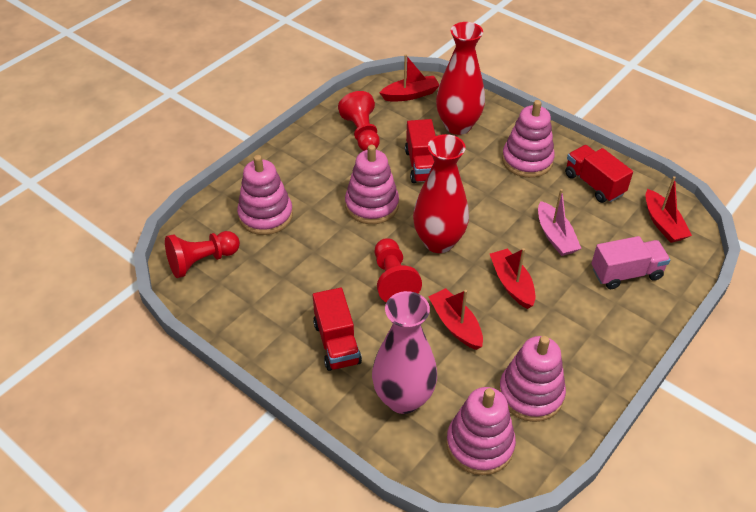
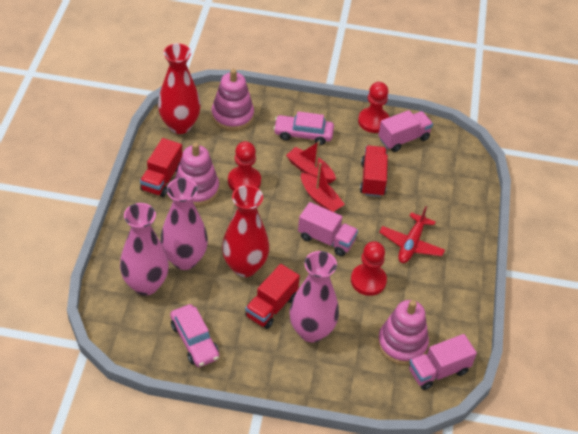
pink boat: 1 -> 0
pink car: 0 -> 2
pink stacking toy: 5 -> 3
pink truck: 1 -> 3
pink vase: 1 -> 3
red boat: 4 -> 2
red plane: 0 -> 1

